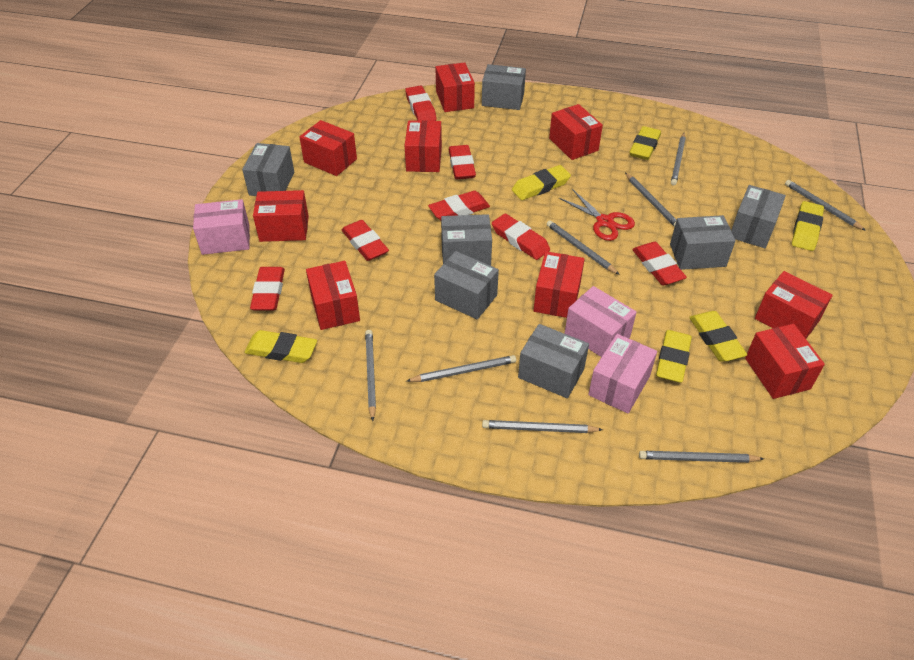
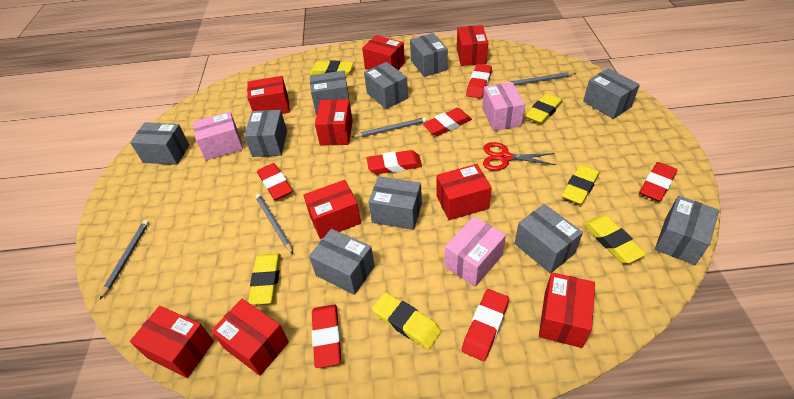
grey box: 7 -> 10
grey pencil: 8 -> 4

